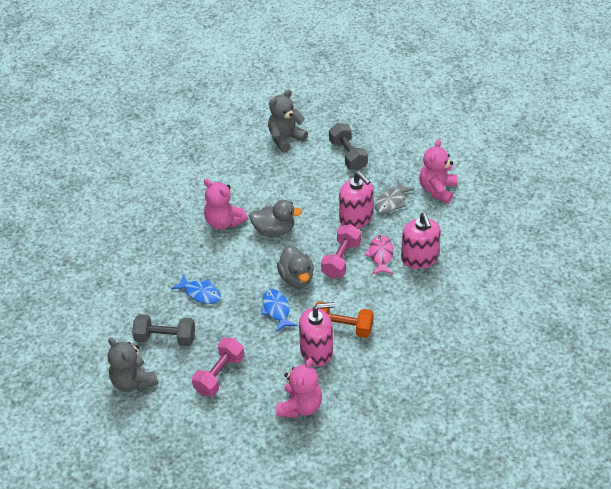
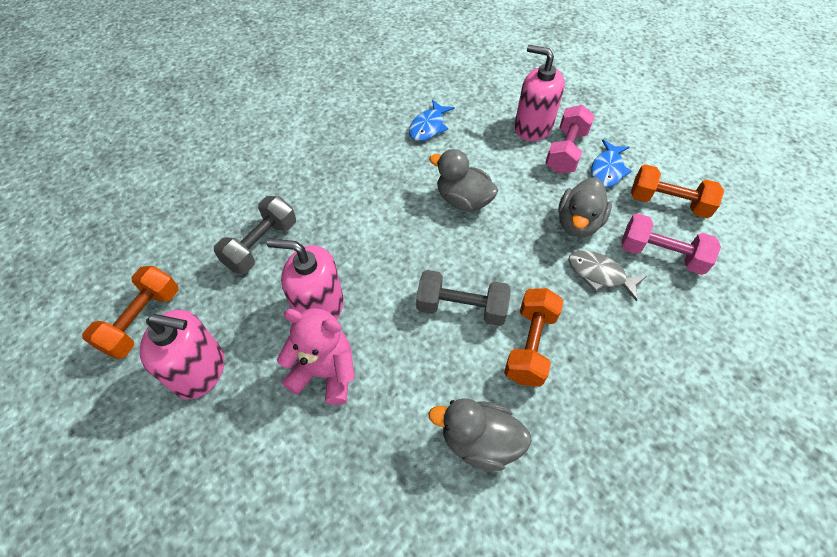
grey duck: 2 -> 3
grey teddy bear: 2 -> 0
orange dumbbell: 1 -> 3
pink fish: 1 -> 0
pink teddy bear: 3 -> 1

